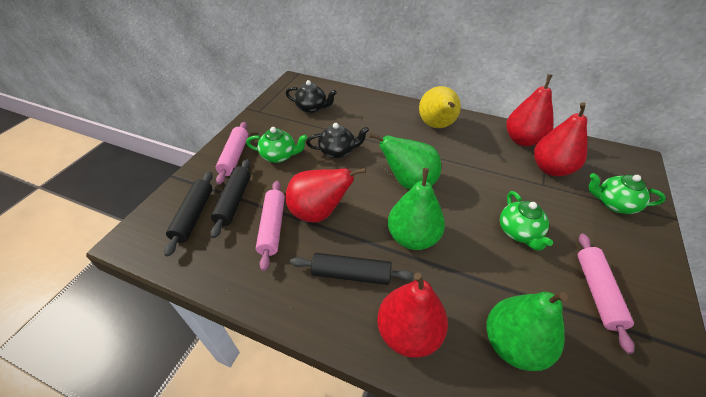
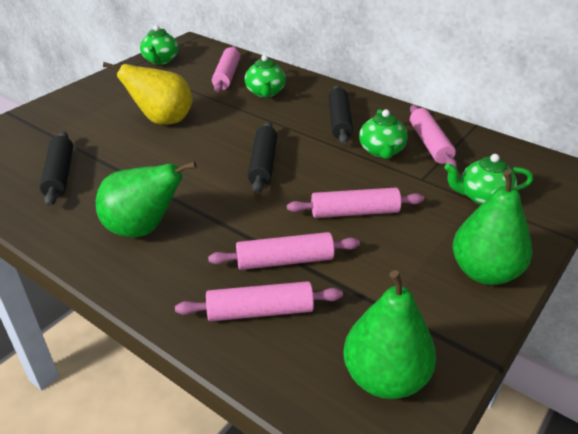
black teapot: 2 -> 0
green teapot: 3 -> 4
pink rolling pin: 3 -> 5
red pear: 4 -> 0

